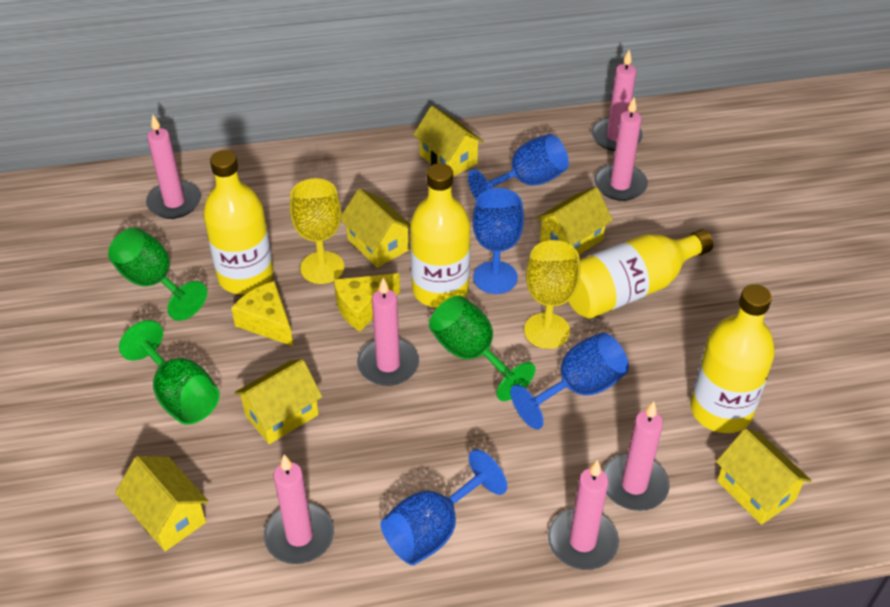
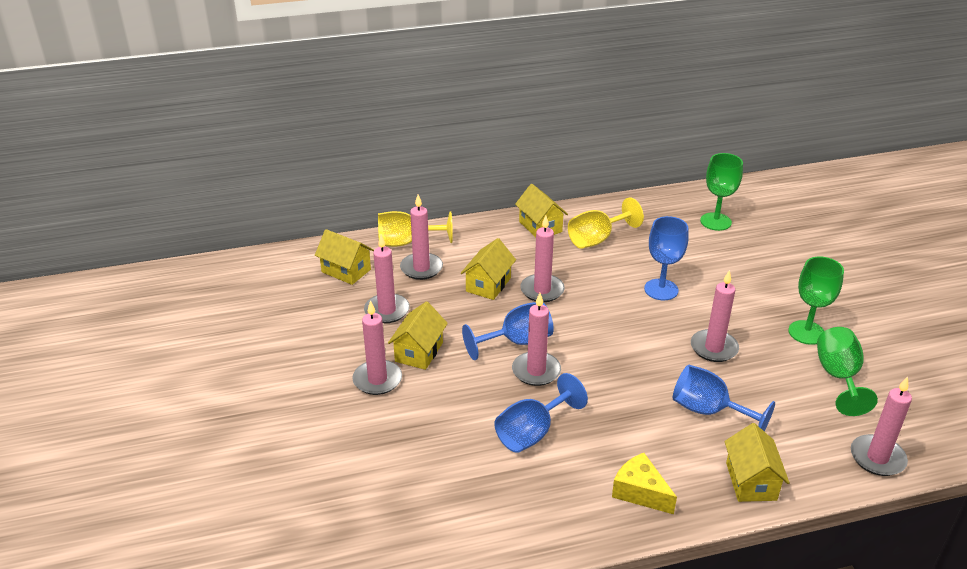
yellow bottle: 4 -> 0
yellow cheese: 2 -> 1
yellow house: 6 -> 5

